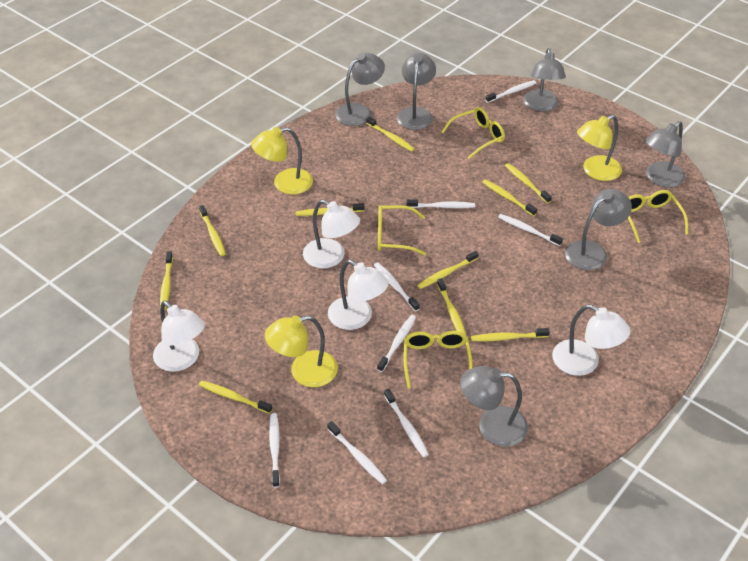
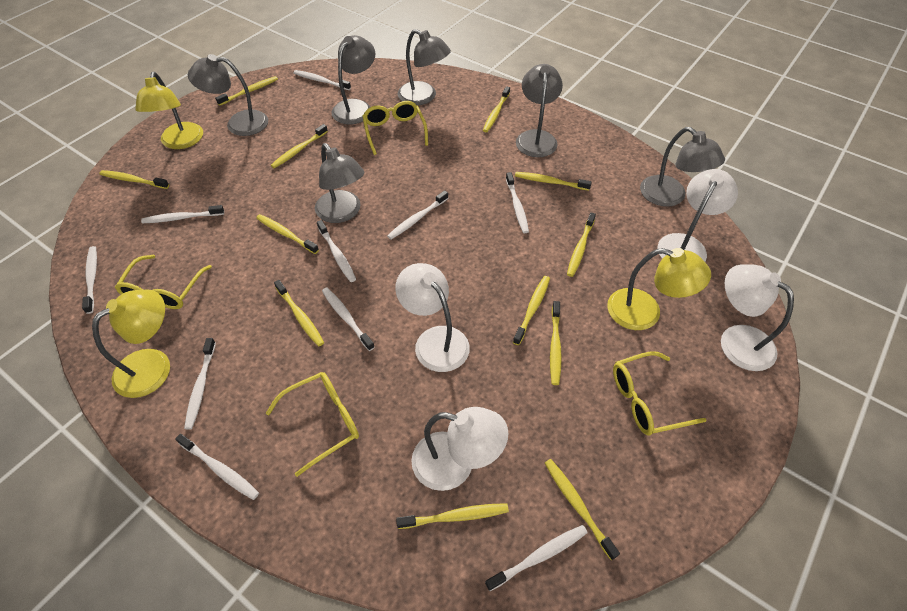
white toothbrush: 8 -> 10
yellow toothbrush: 10 -> 12

